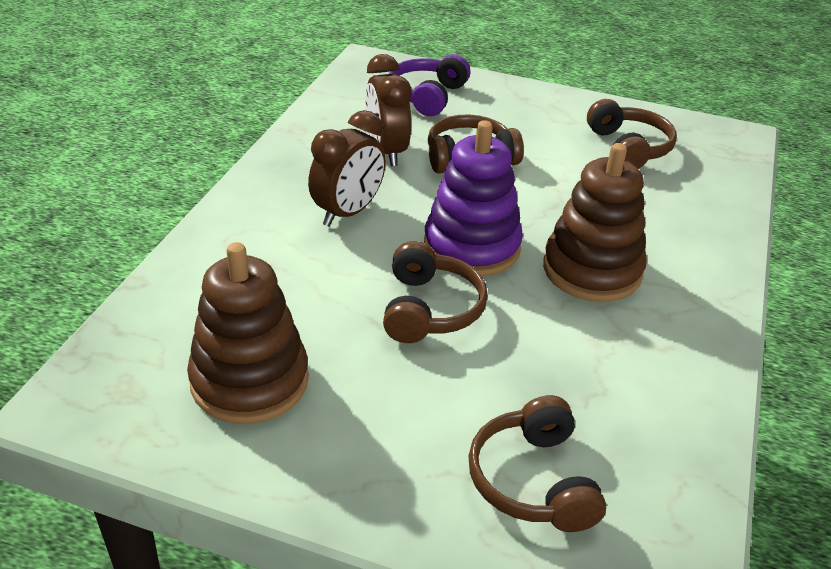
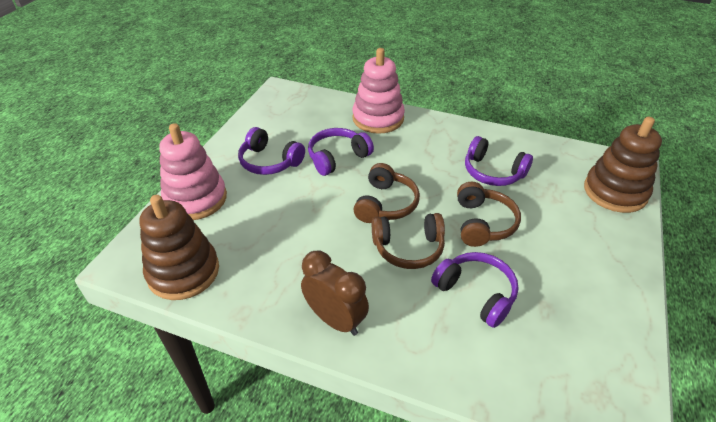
brown clock: 2 -> 1
brown headphones: 4 -> 3
pink stacking toy: 0 -> 2
purple headphones: 1 -> 4
purple stacking toy: 1 -> 0

